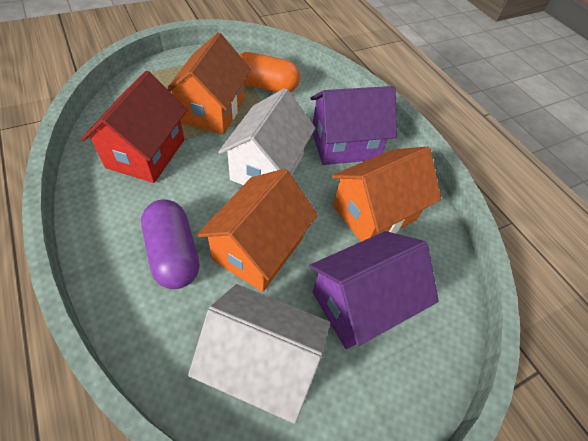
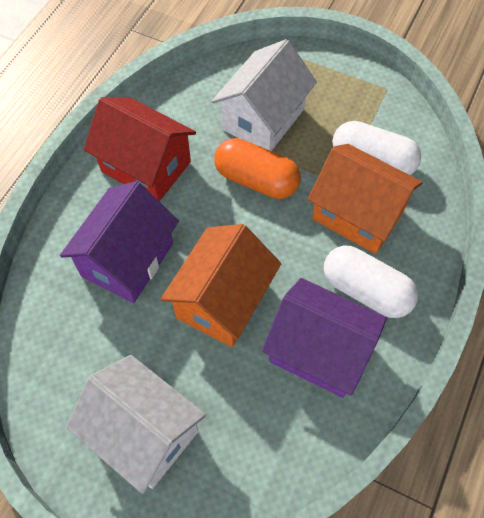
orange house: 3 -> 2
purple capsule: 1 -> 0
white capsule: 0 -> 2

